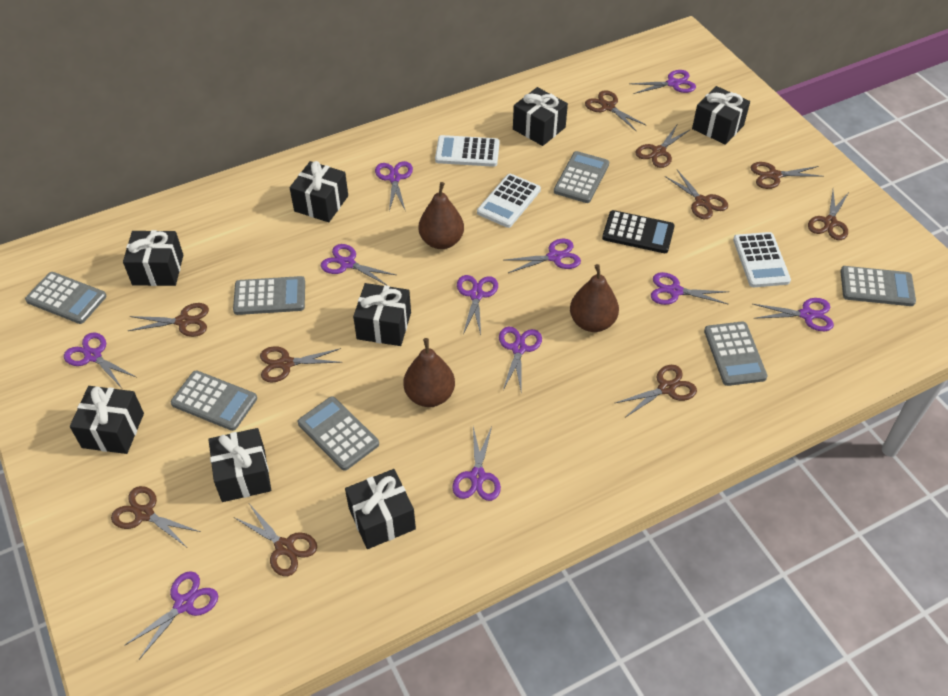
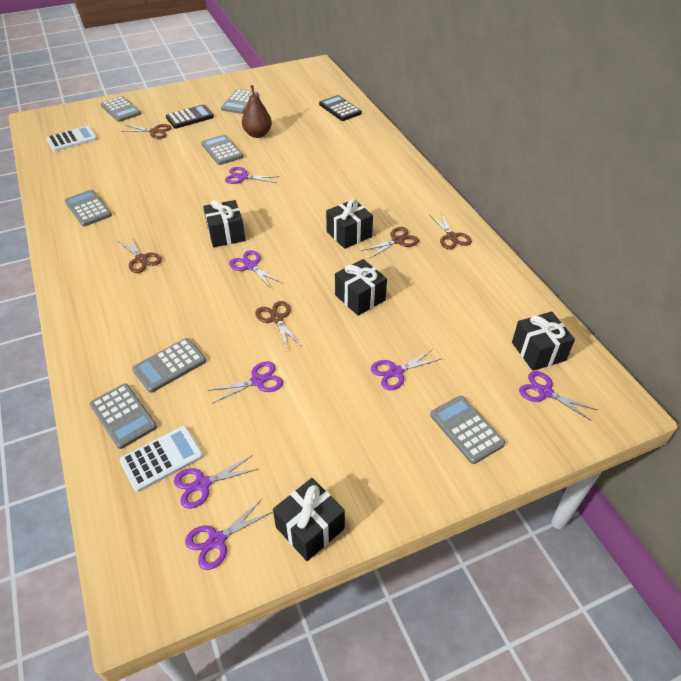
black calculator: 1 -> 2
black gift: 8 -> 5
brown pear: 3 -> 1
brown scissors: 10 -> 5
purple scissors: 11 -> 7
white calculator: 3 -> 2

